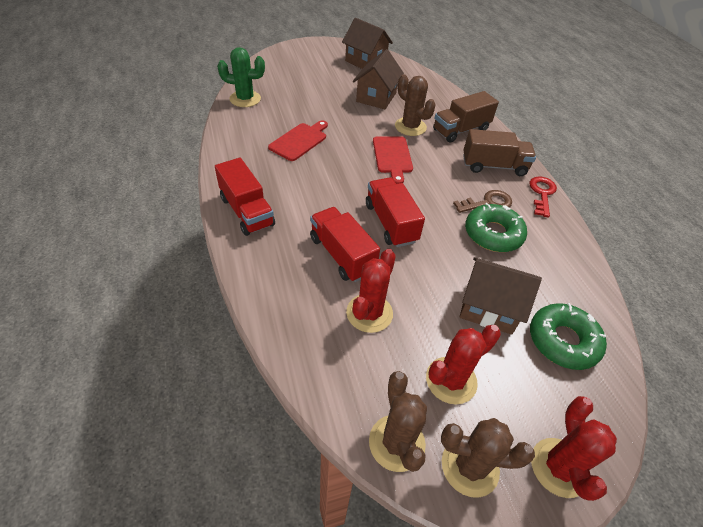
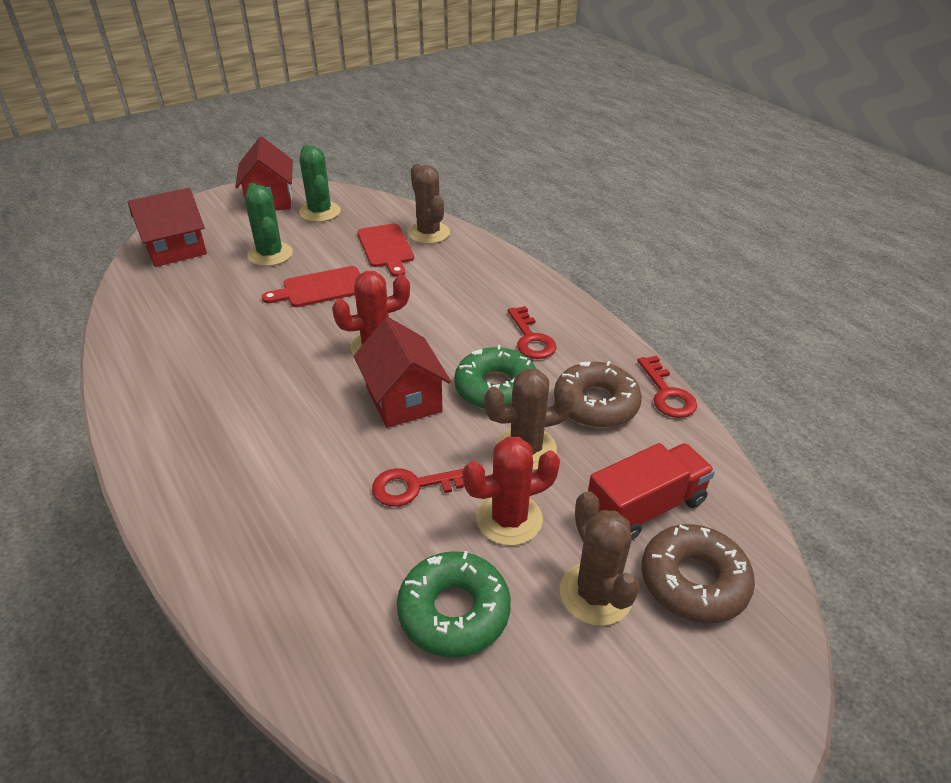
brown donut: 0 -> 2
brown house: 3 -> 0
brown key: 1 -> 0
brown truck: 2 -> 0
green cactus: 1 -> 2
red cactus: 3 -> 2
red house: 0 -> 3
red key: 1 -> 3
red truck: 3 -> 1

